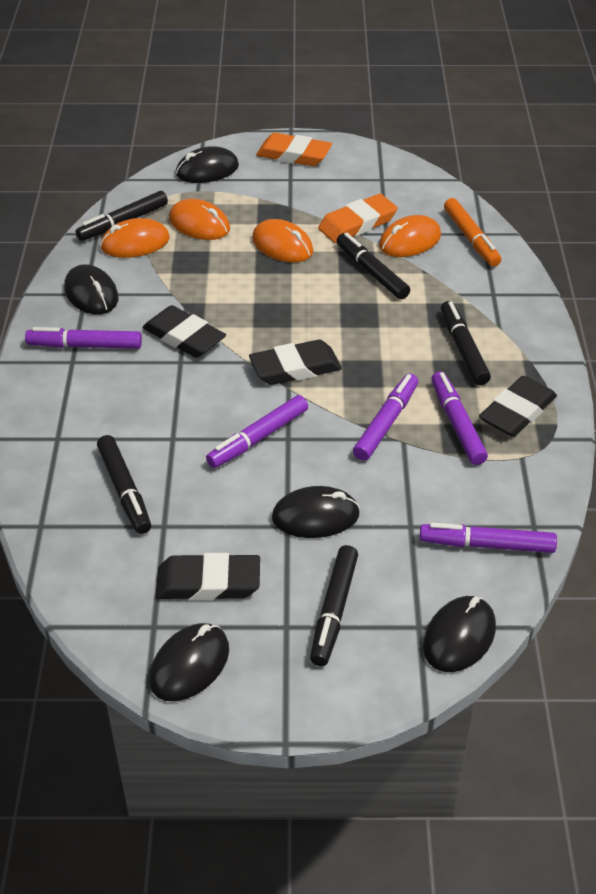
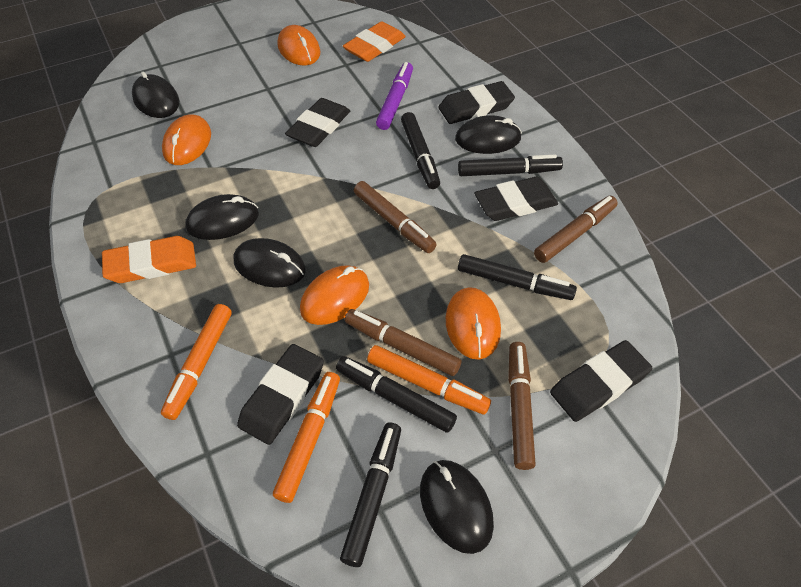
black eraser: 4 -> 5
brown marker: 0 -> 4
orange marker: 1 -> 3
purple marker: 5 -> 1

